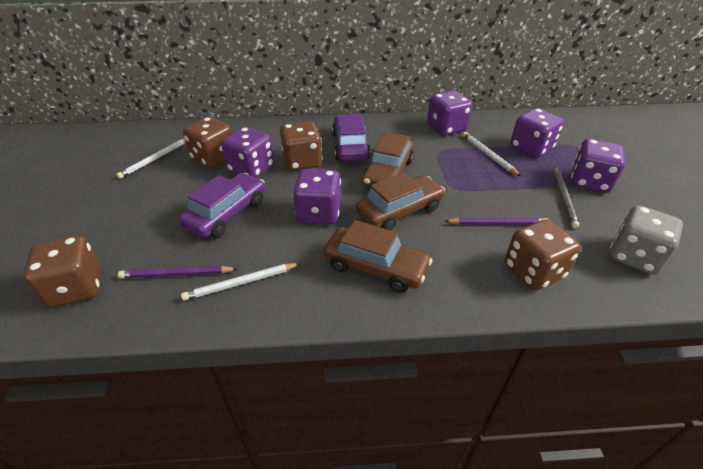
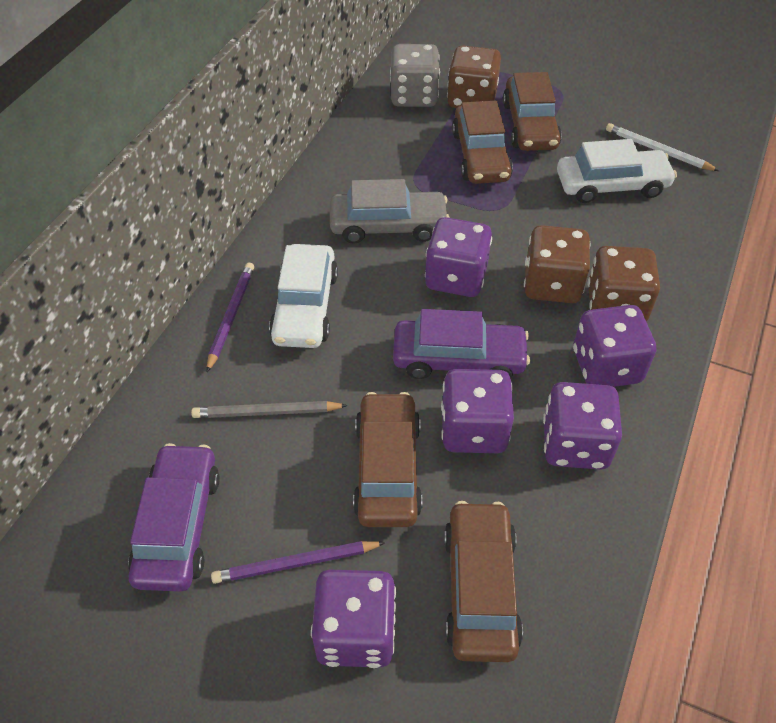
brown car: 3 -> 4
brown dice: 4 -> 3
grey car: 0 -> 1
white car: 0 -> 2
white pencil: 3 -> 1

